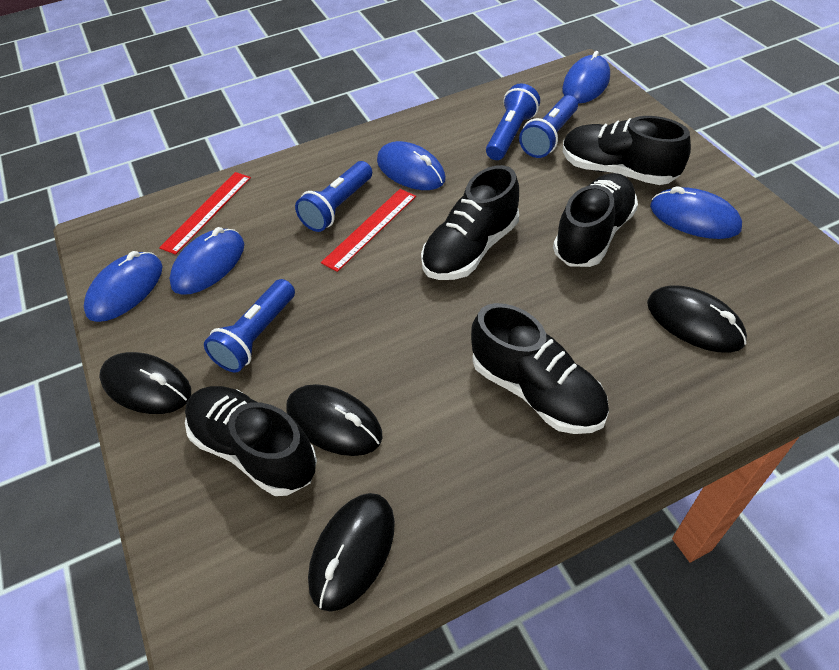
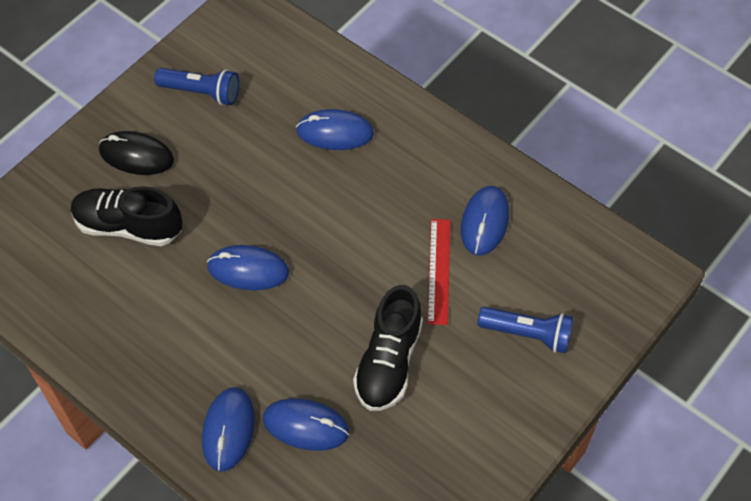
black mouse: 4 -> 1
black shoe: 5 -> 2
blue flashlight: 4 -> 2
red ruler: 2 -> 1

